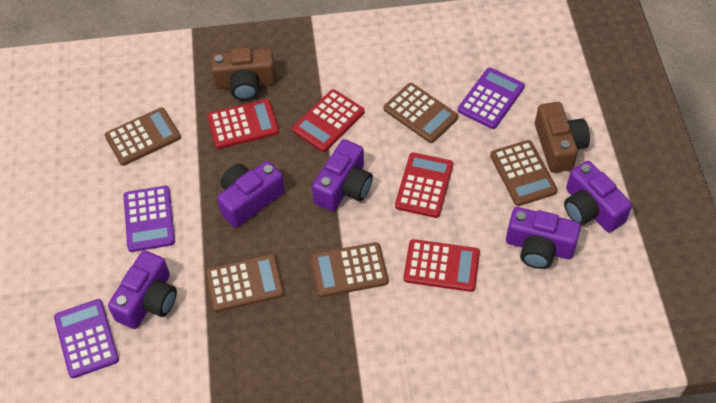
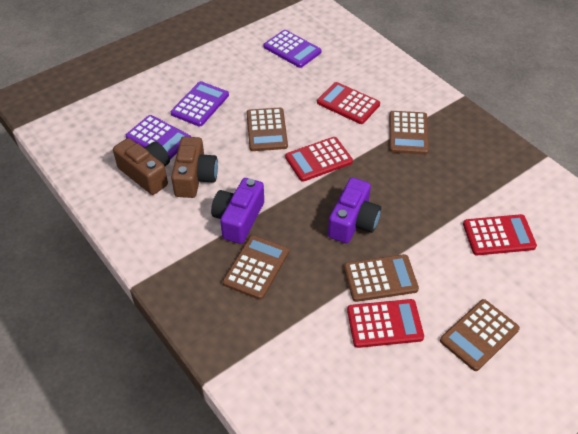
purple camera: 5 -> 2

